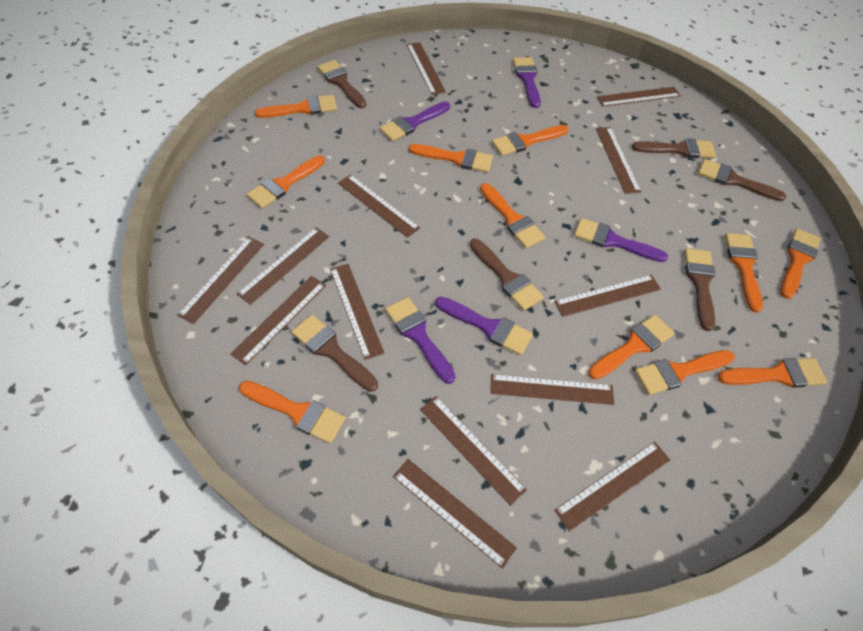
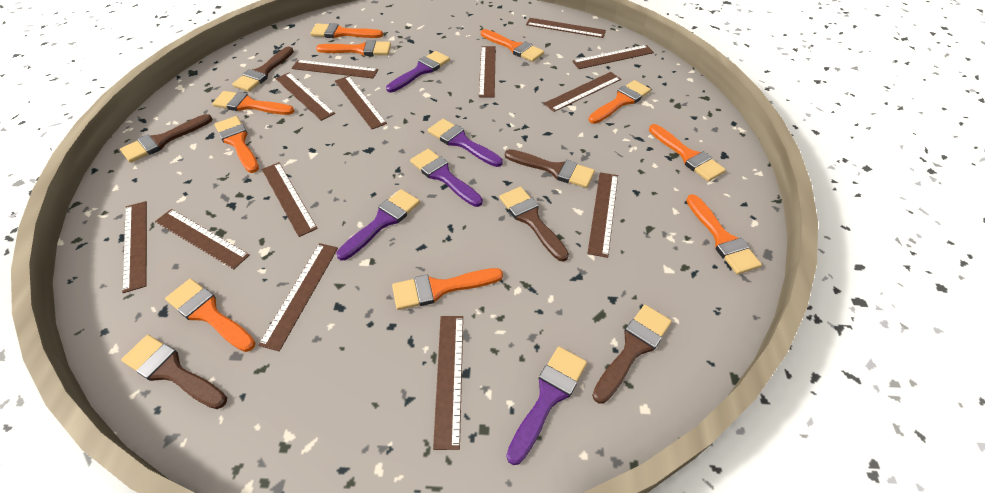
orange brush: 11 -> 10

